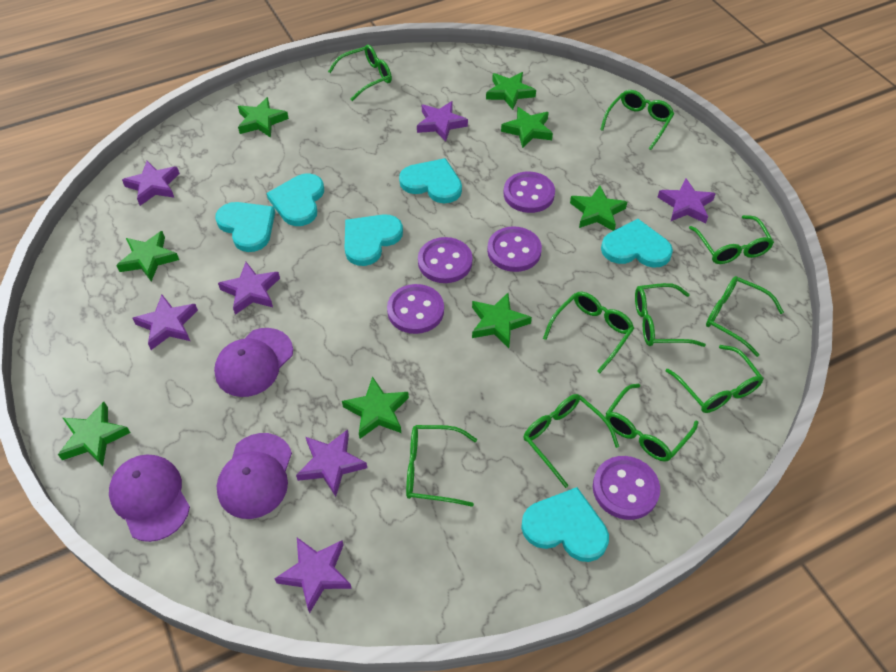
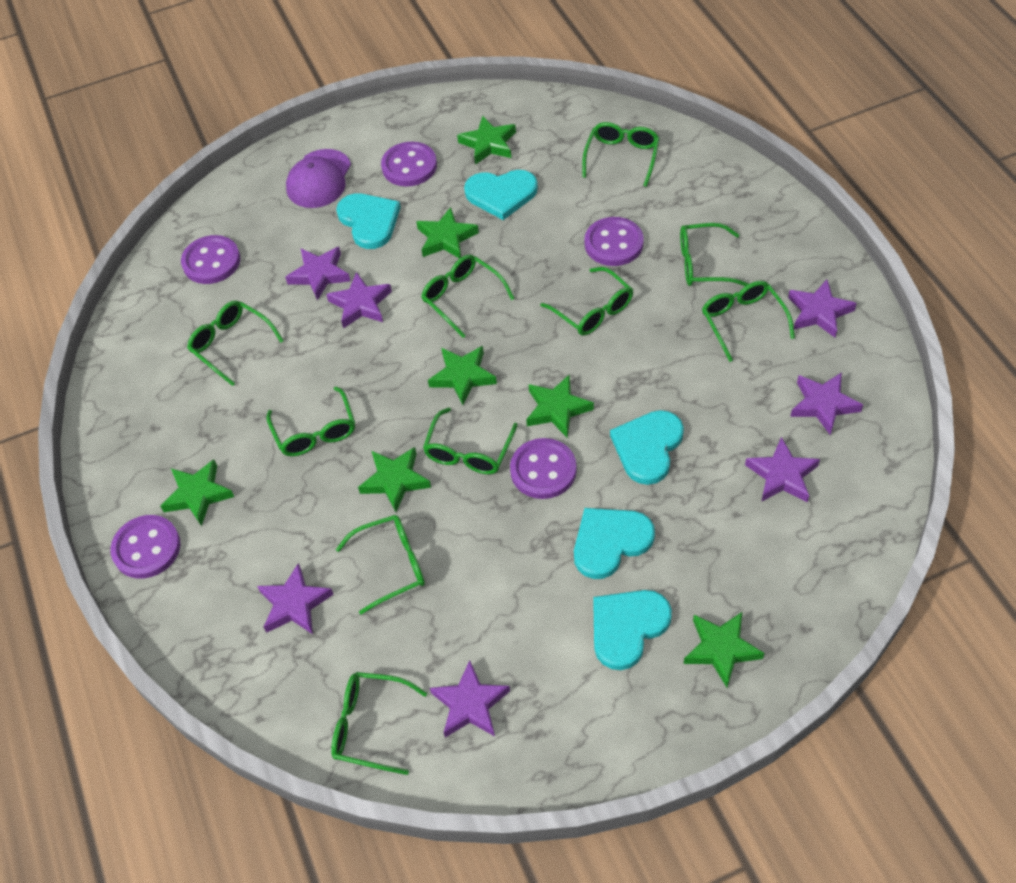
green star: 8 -> 7
purple cap: 3 -> 1
turquoise heart: 6 -> 5

